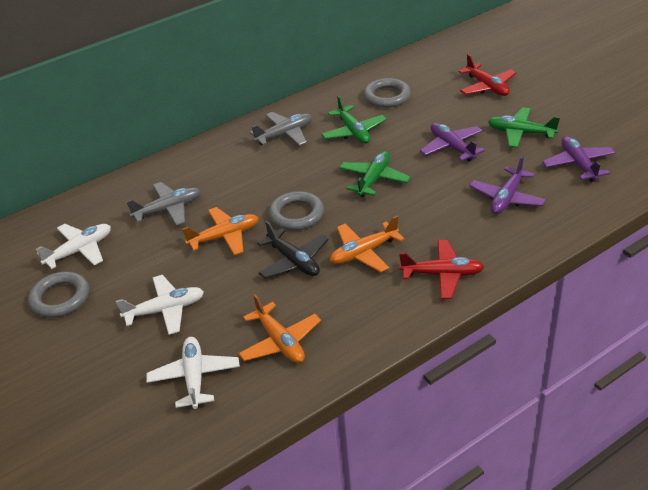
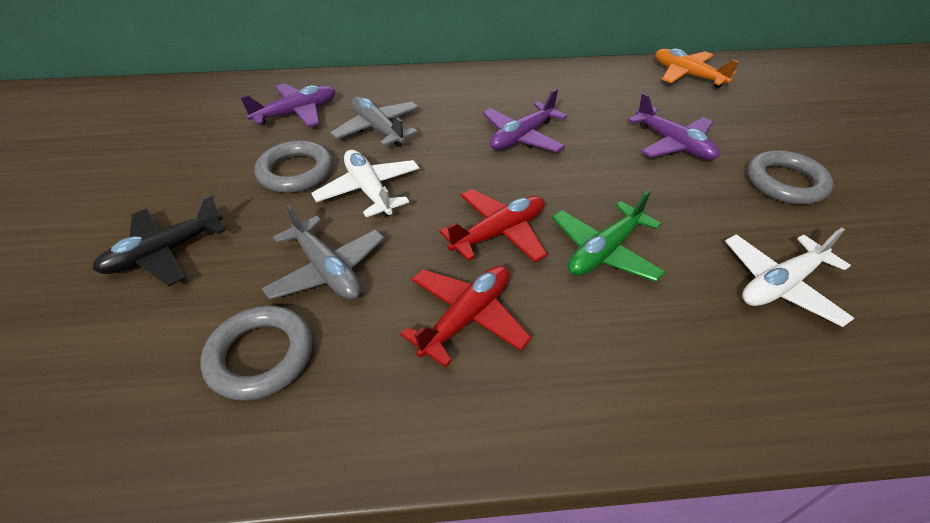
green plane: 3 -> 1
orange plane: 3 -> 1
white plane: 3 -> 2

